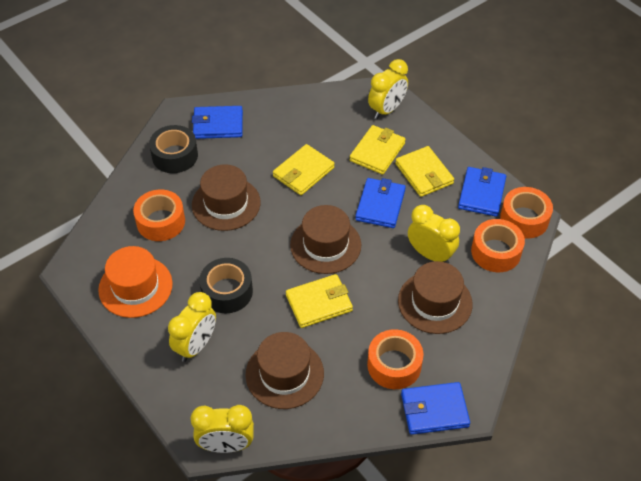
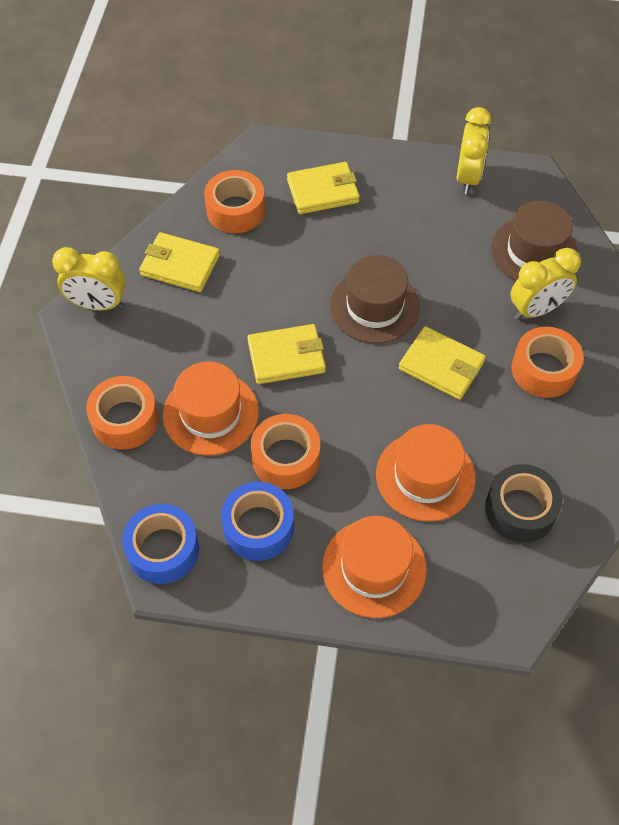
black tape: 2 -> 1
blue tape: 0 -> 2
blue wallet: 4 -> 0
brown hat: 4 -> 2
orange hat: 1 -> 3
yellow clock: 4 -> 3

